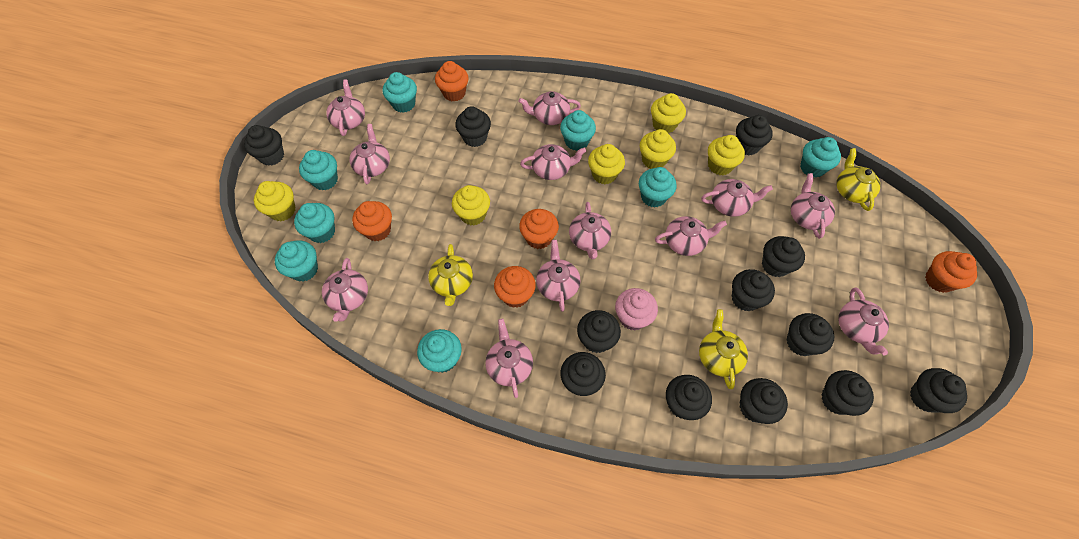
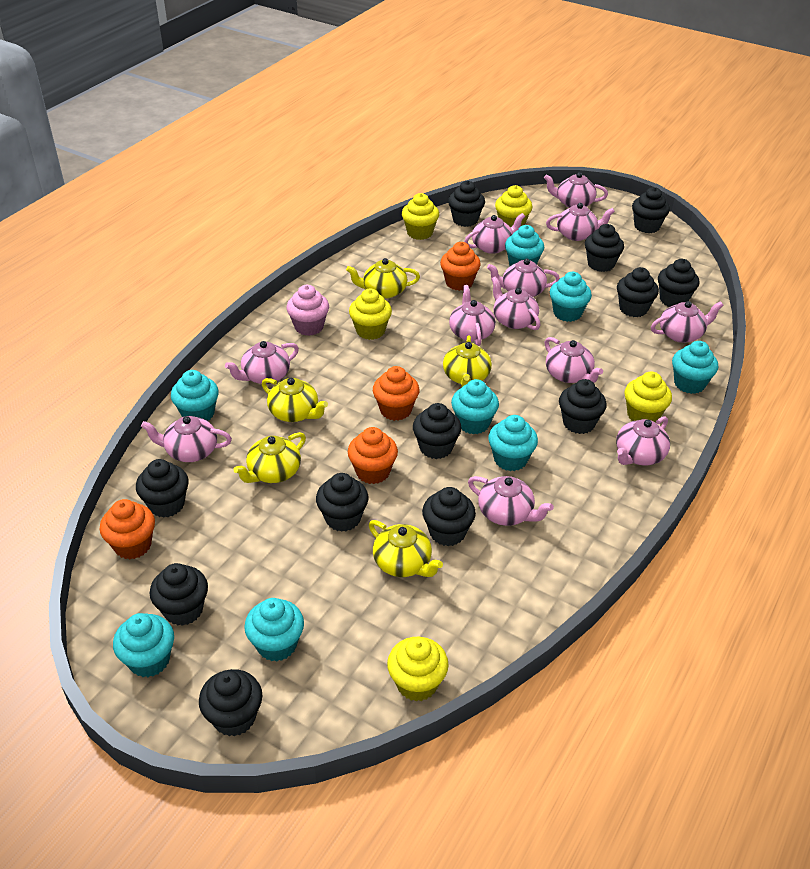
orange cupcake: 5 -> 4
yellow cupcake: 6 -> 5
yellow teapot: 3 -> 5

